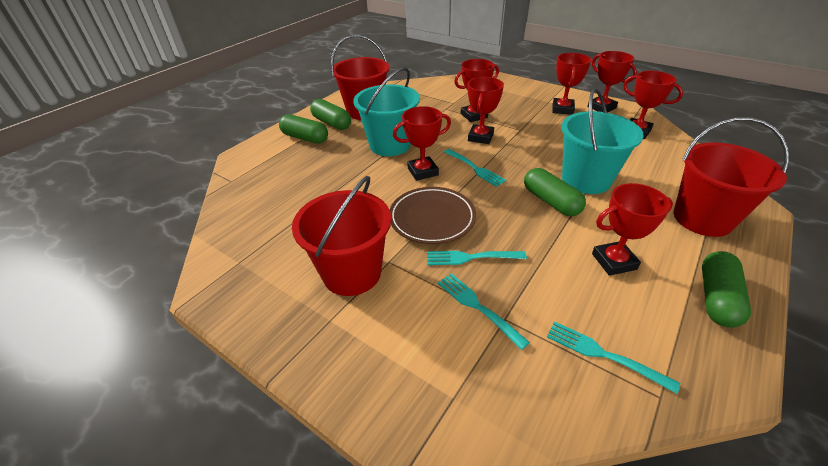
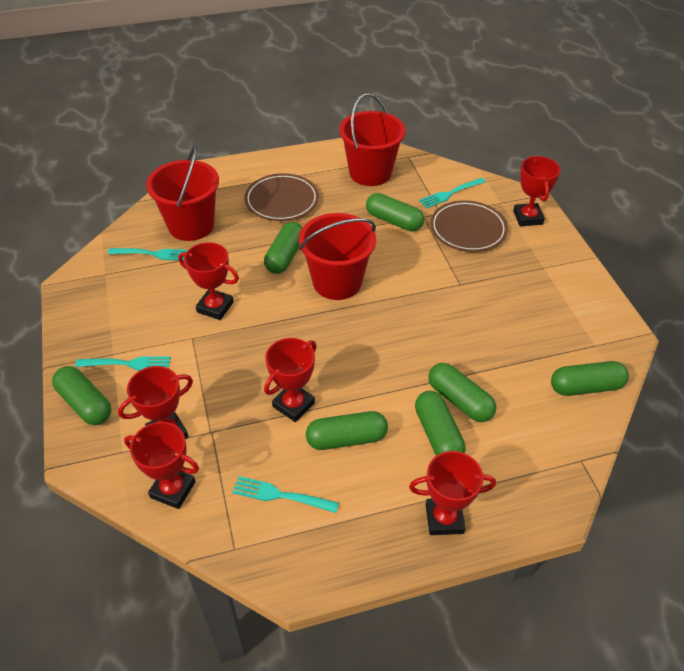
brown plate: 1 -> 2
green capsule: 4 -> 7
red trophy: 7 -> 6
turquoise bucket: 2 -> 0

